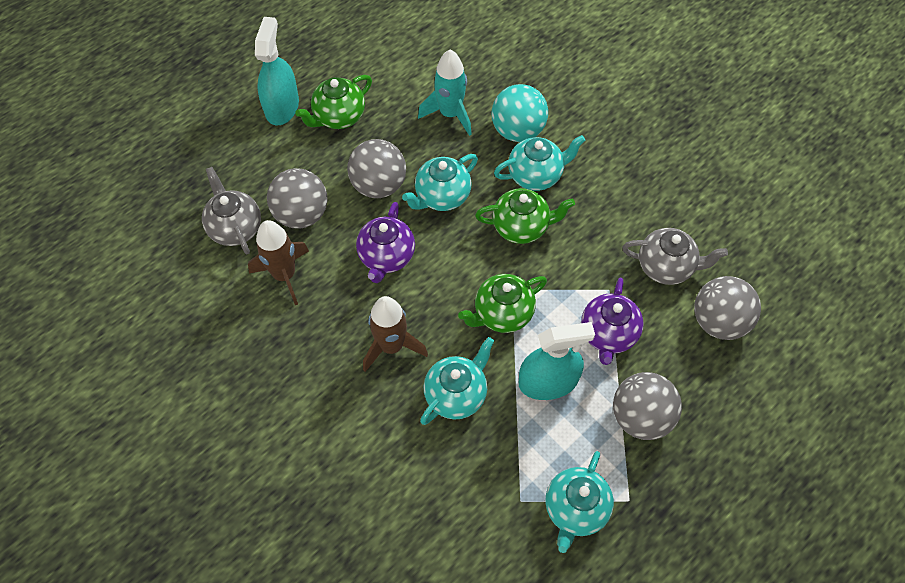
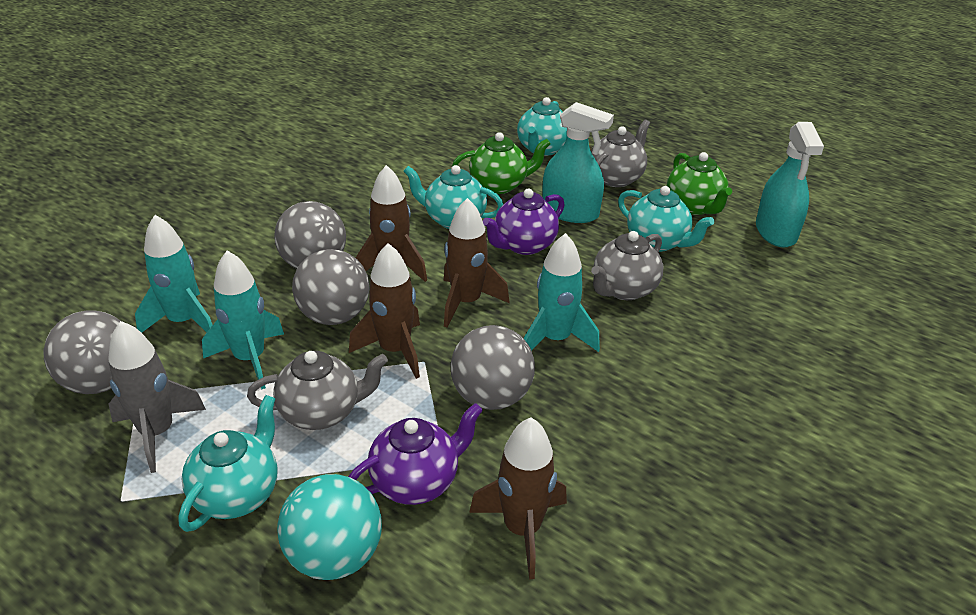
brown rocket: 2 -> 4
green teapot: 3 -> 2
grey rocket: 0 -> 1
grey teapot: 2 -> 3
turquoise rocket: 1 -> 3

